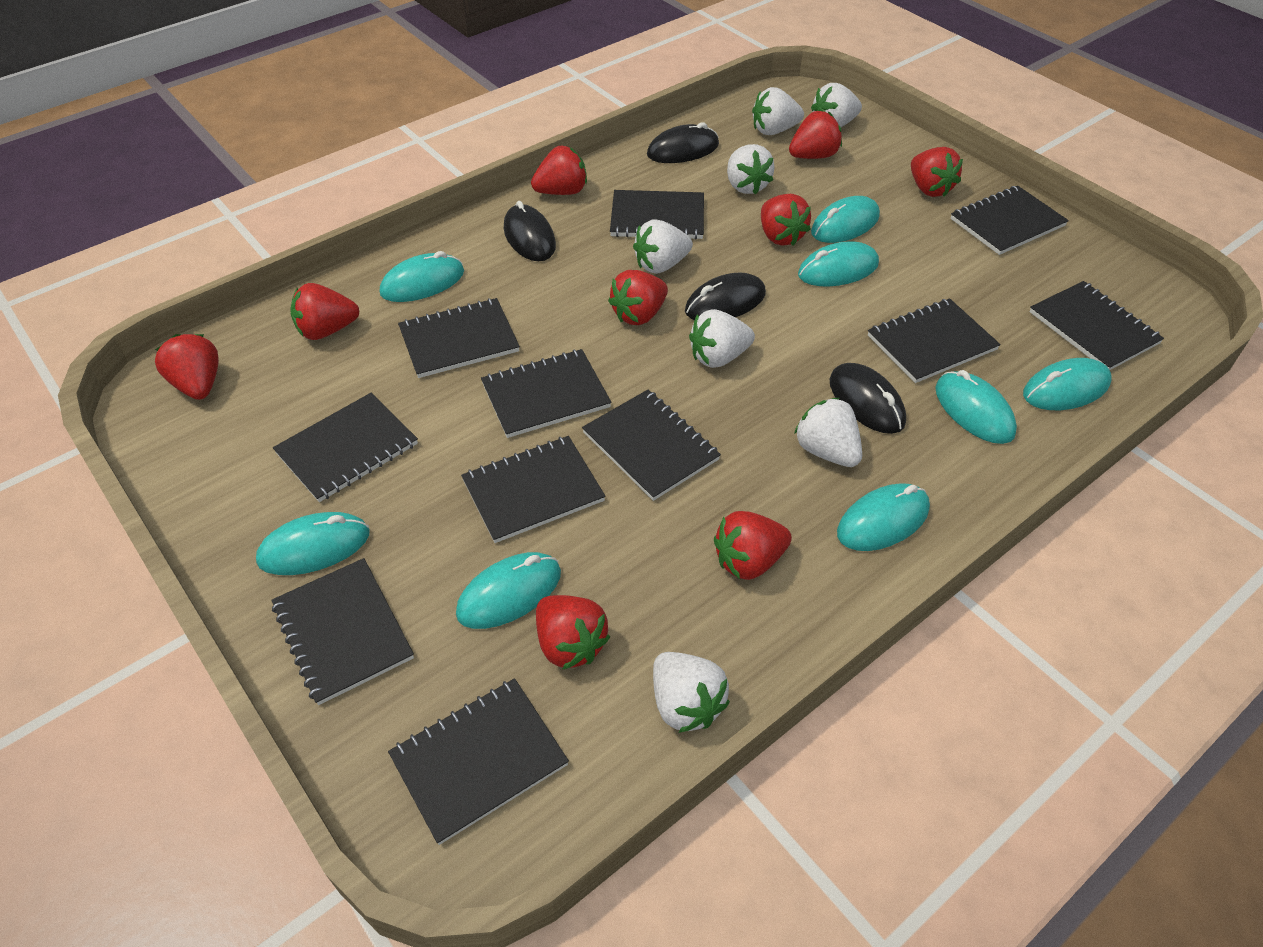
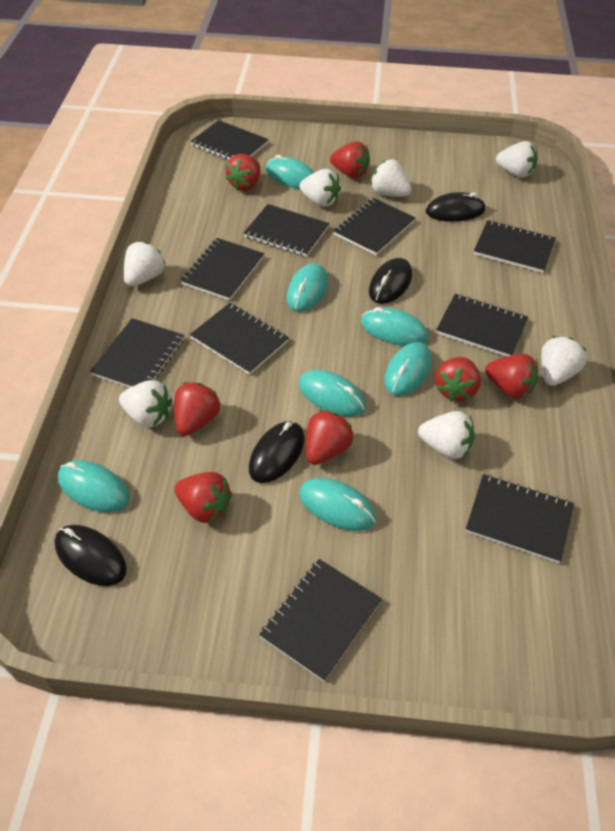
black notebook: 11 -> 10
red strawberry: 9 -> 7
turquoise mouse: 8 -> 7

